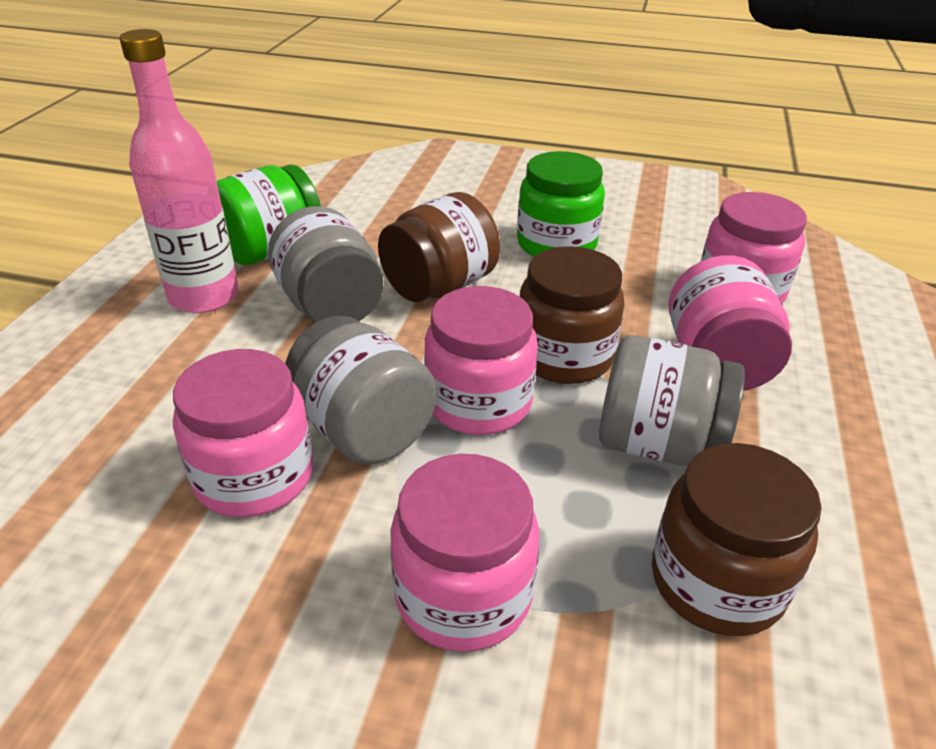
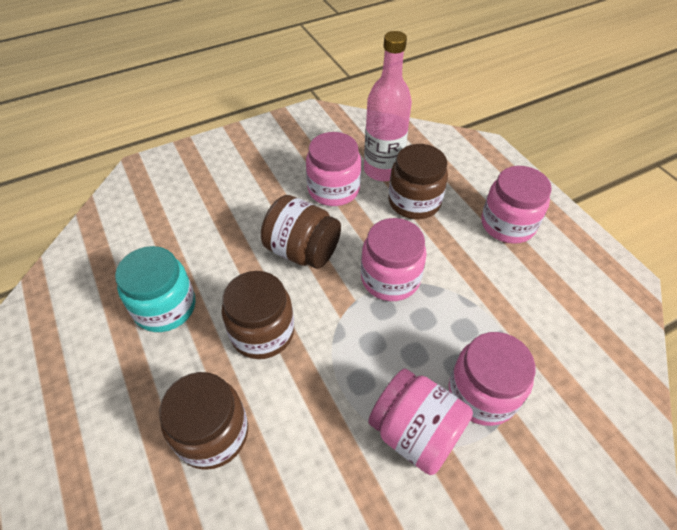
brown jar: 3 -> 4
green jar: 2 -> 0
grey jar: 3 -> 0
turquoise jar: 0 -> 1

